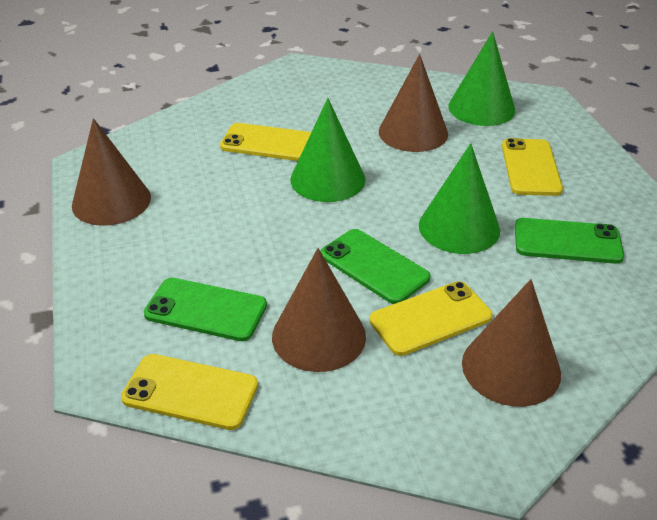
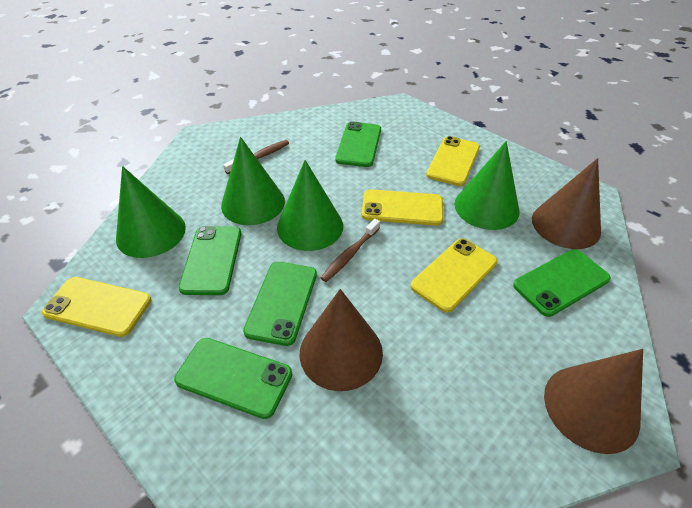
brown cone: 4 -> 3
brown toothbrush: 0 -> 2
green cone: 3 -> 4
green phone: 3 -> 5

